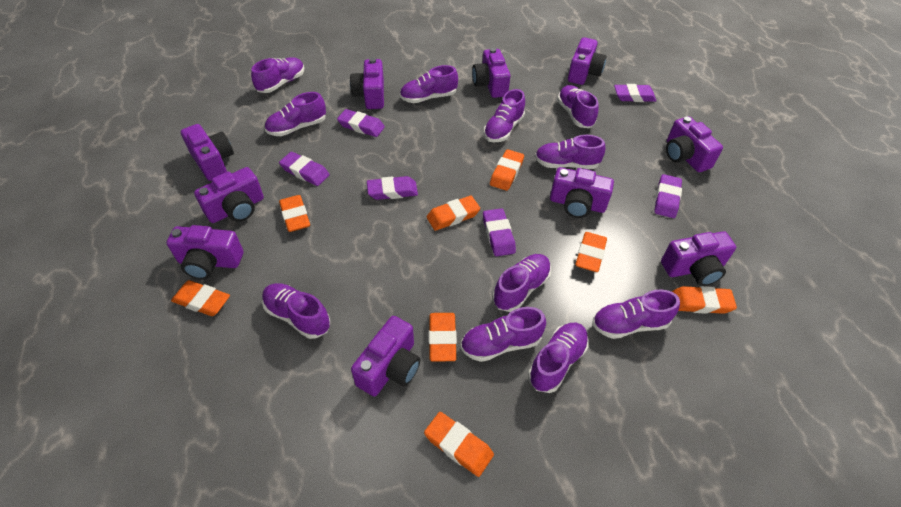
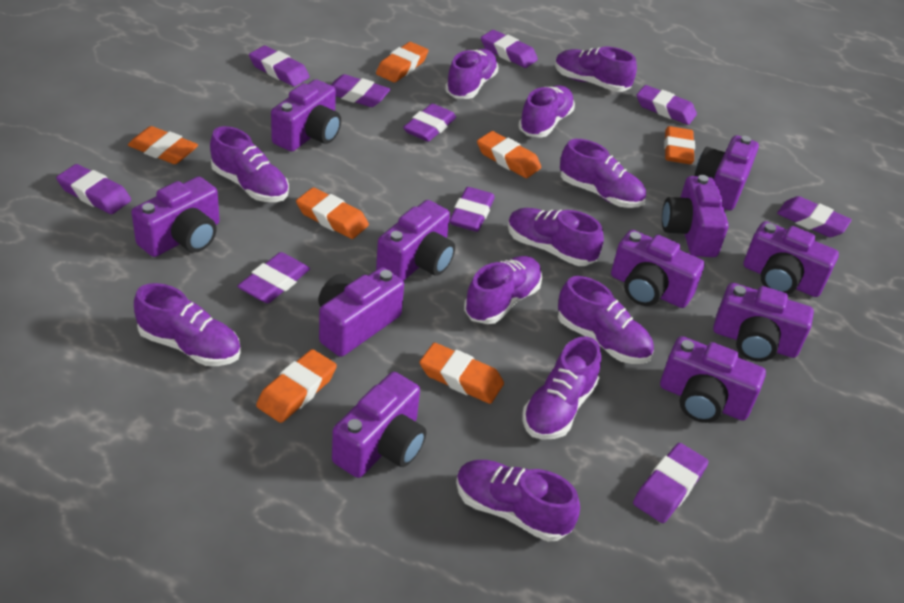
orange eraser: 8 -> 7
purple camera: 10 -> 11
purple eraser: 6 -> 10

